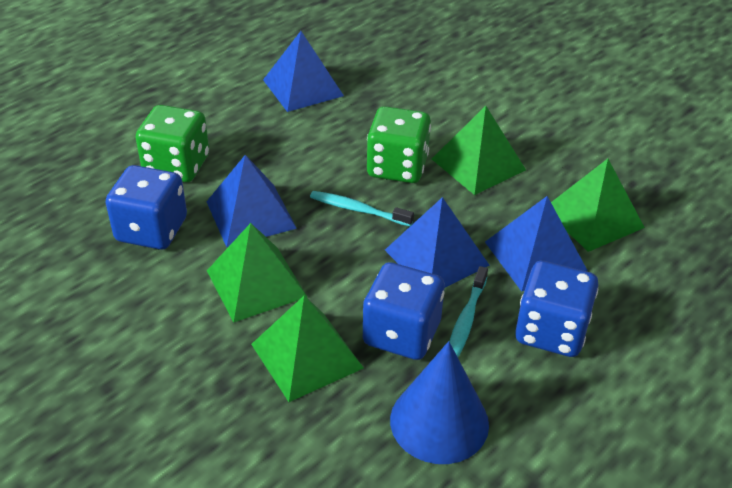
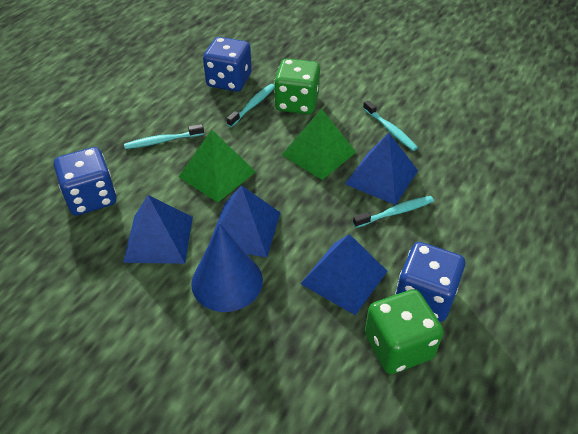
green pyramid: 4 -> 2
turquoise toothbrush: 2 -> 4

